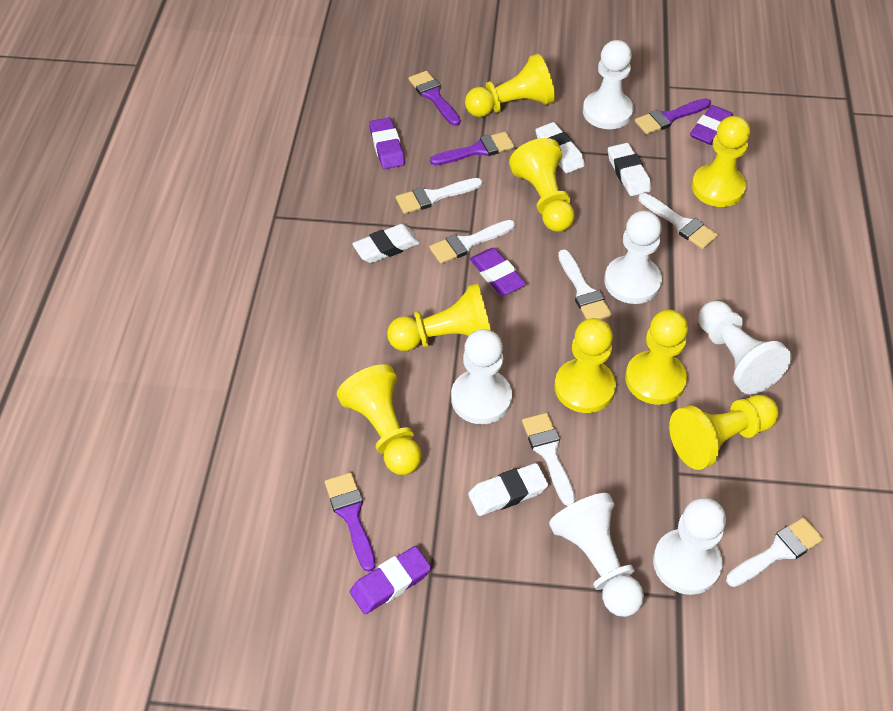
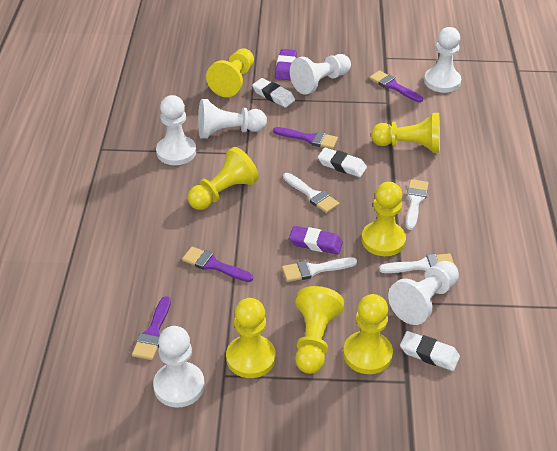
purple eraser: 4 -> 2
white brush: 6 -> 4
white eraser: 4 -> 3
yellow pawn: 8 -> 7

